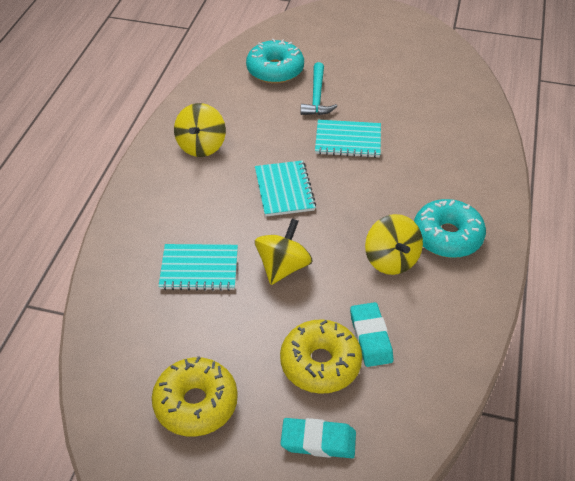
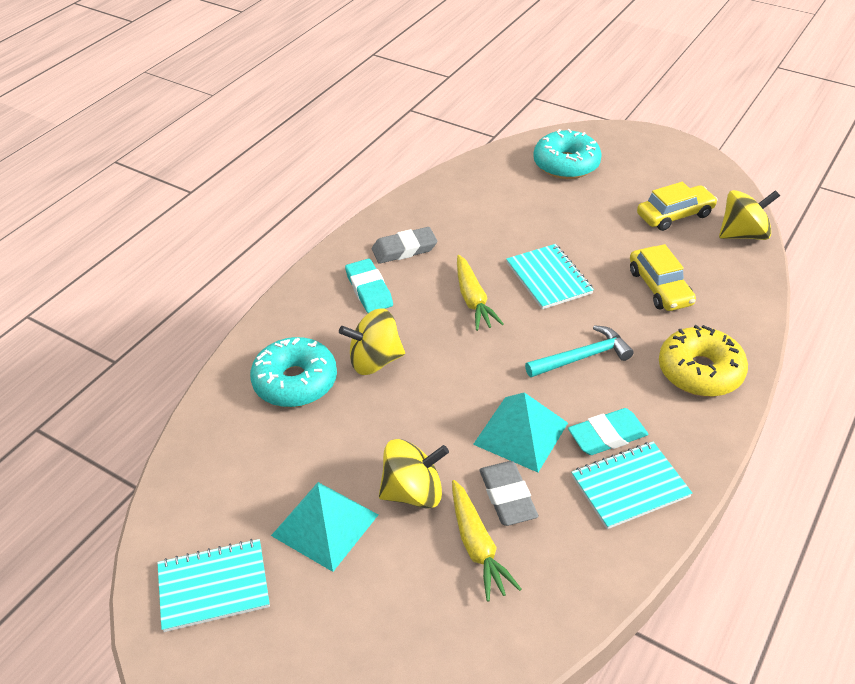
grey eraser: 0 -> 2
turquoise pyramid: 0 -> 2
yellow car: 0 -> 2
yellow carrot: 0 -> 2
yellow donut: 2 -> 1

